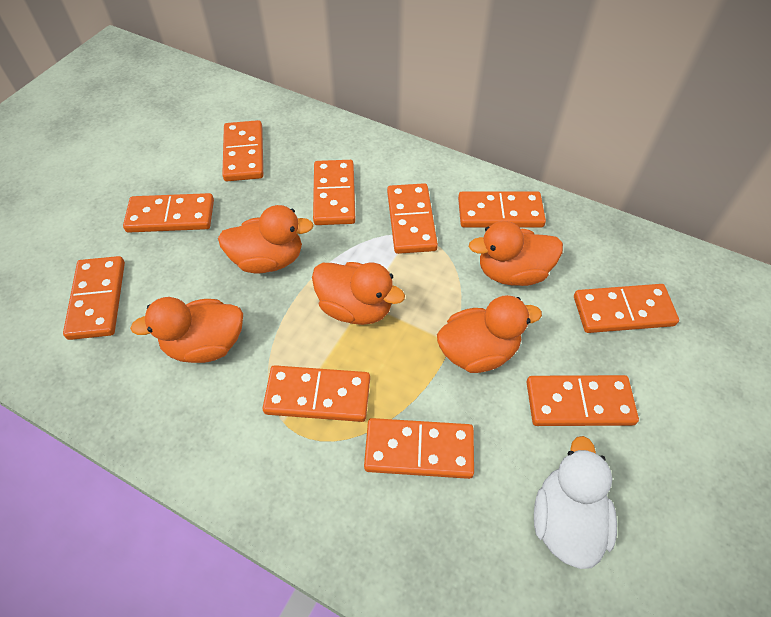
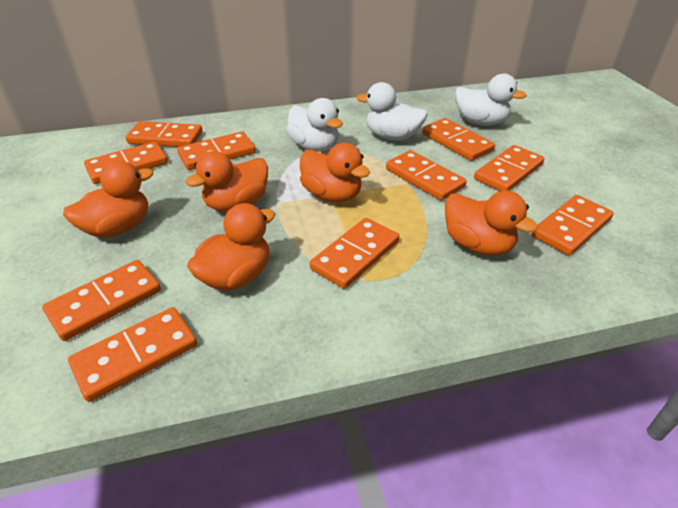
white duck: 1 -> 3

